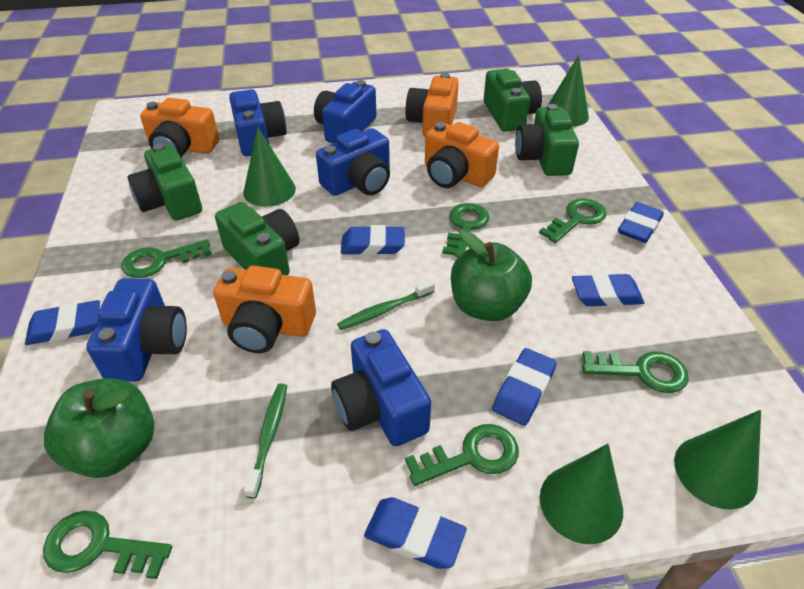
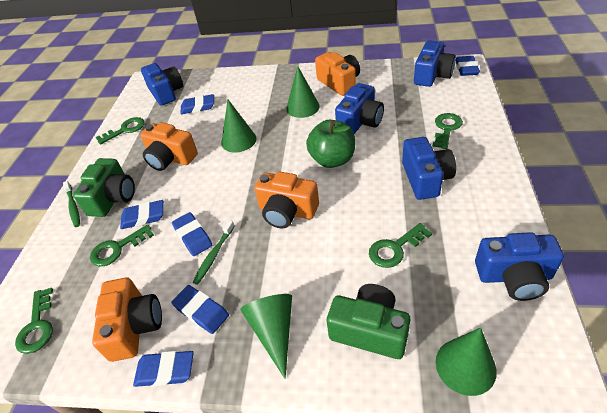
green apple: 2 -> 1
green camera: 4 -> 2
green key: 6 -> 5

